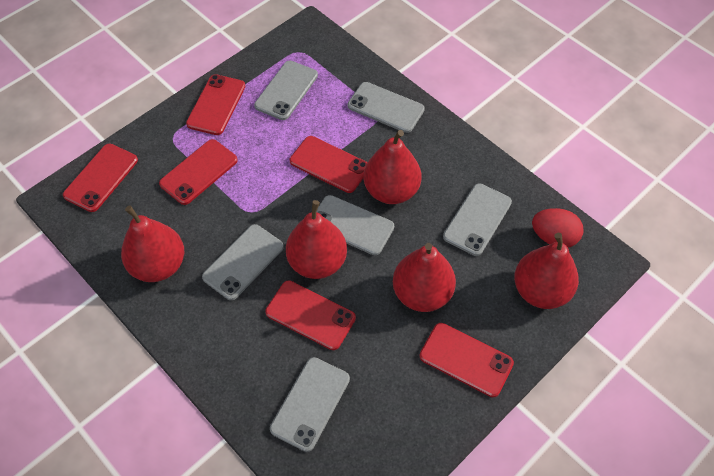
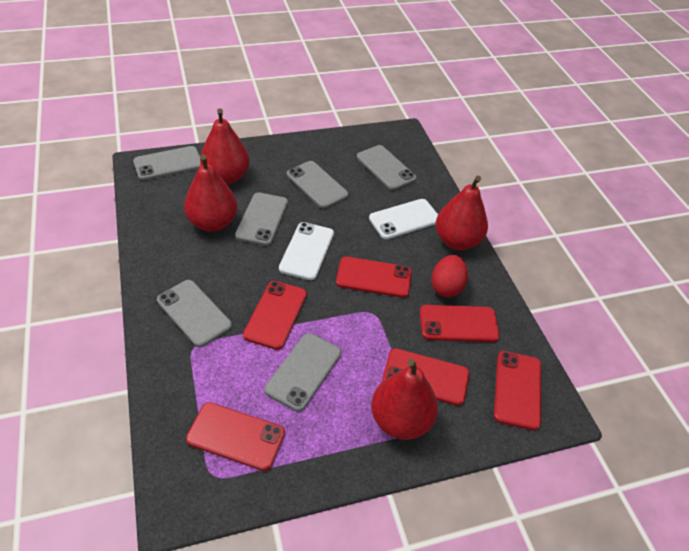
red pear: 5 -> 4
white phone: 0 -> 2

